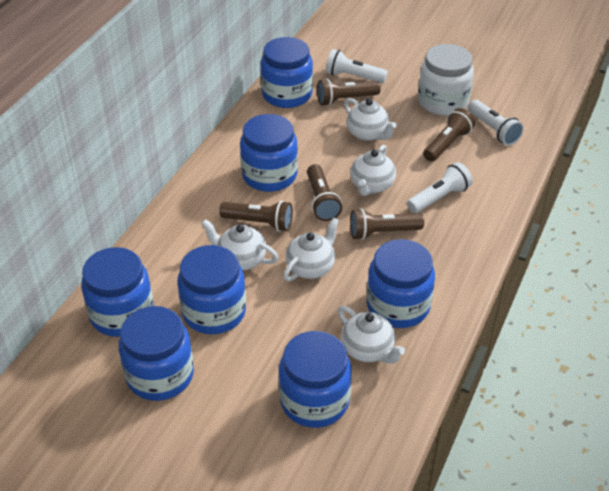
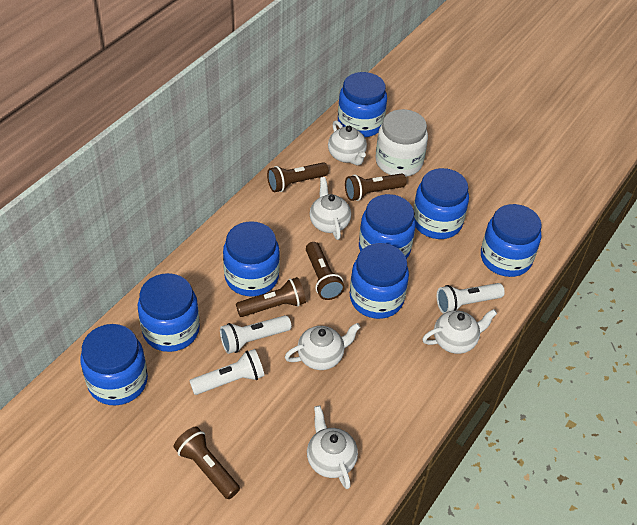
blue jar: 7 -> 8

